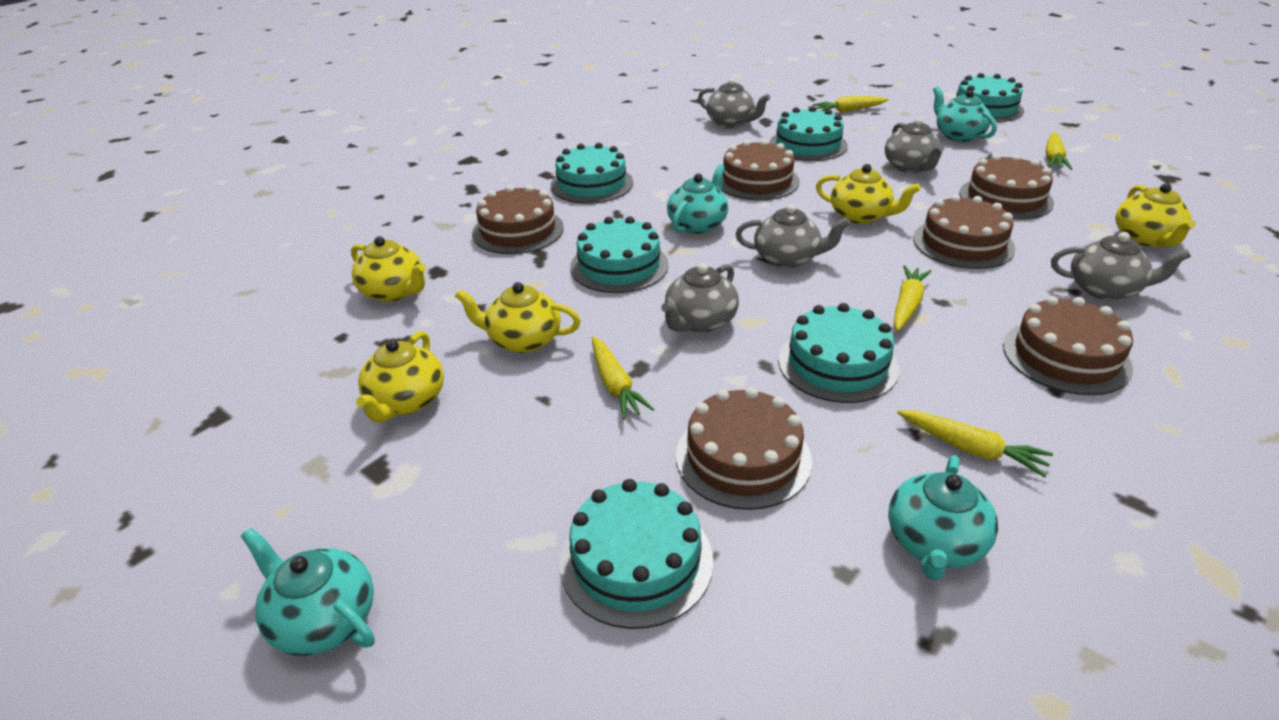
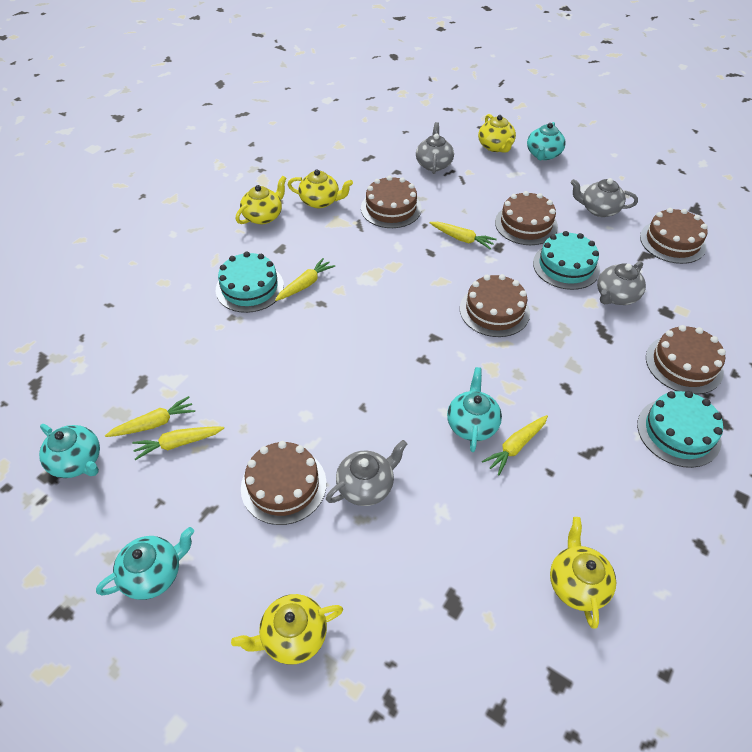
grey teapot: 5 -> 4
turquoise cake: 6 -> 3

